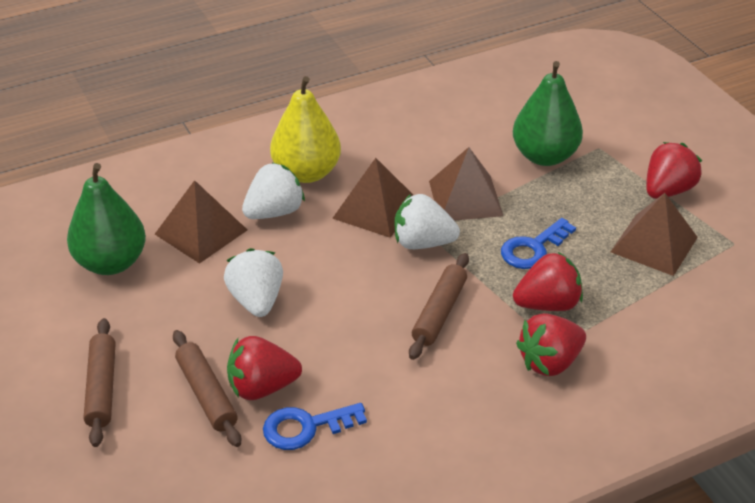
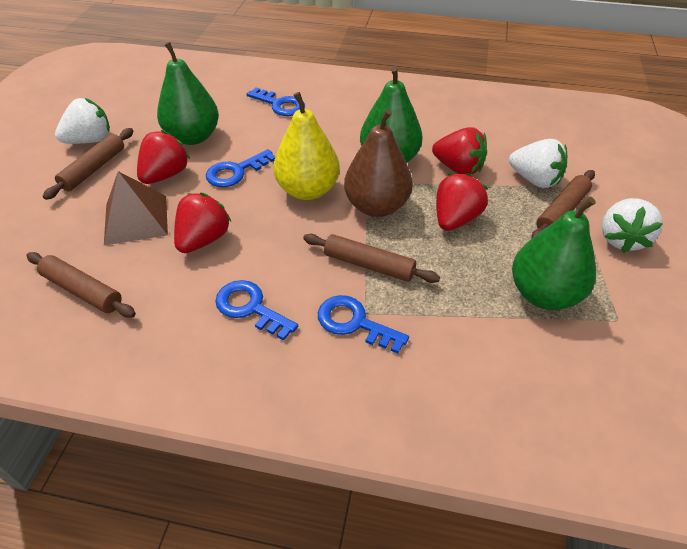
blue key: 2 -> 4
brown pear: 0 -> 1
brown pyramid: 4 -> 1
brown rolling pin: 3 -> 4
green pear: 2 -> 3

